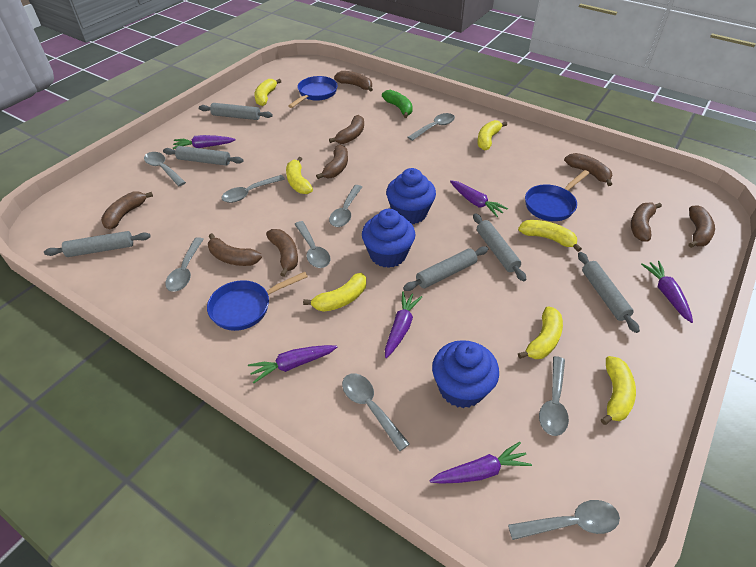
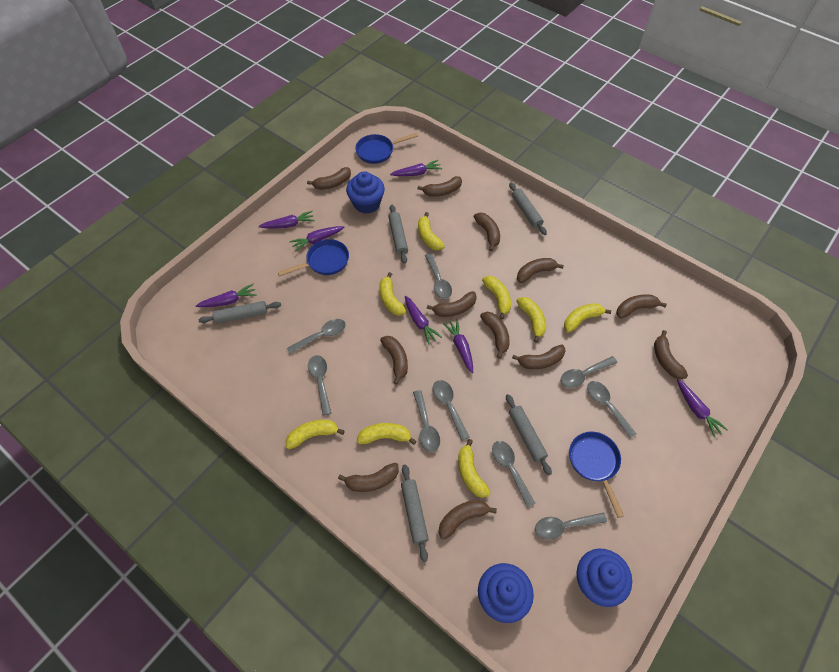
brown banana: 9 -> 12
green banana: 1 -> 0
grey rolling pin: 6 -> 5
purple carrot: 6 -> 7
yellow banana: 7 -> 8

